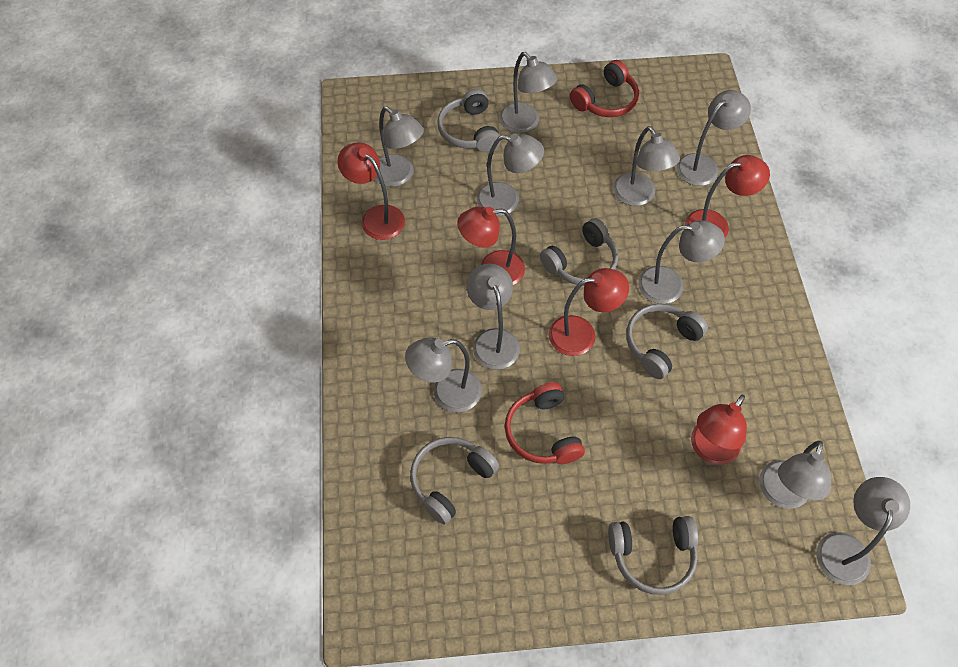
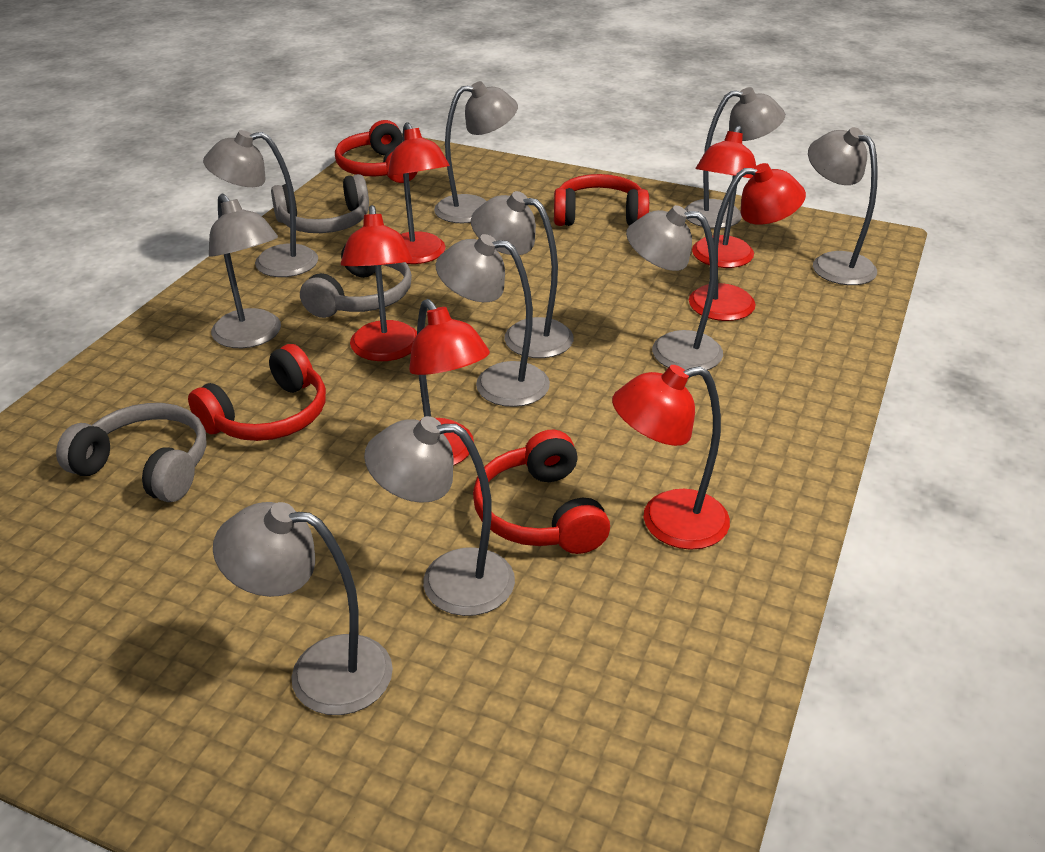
grey headphones: 5 -> 3
red headphones: 2 -> 4
red lamp: 5 -> 6

